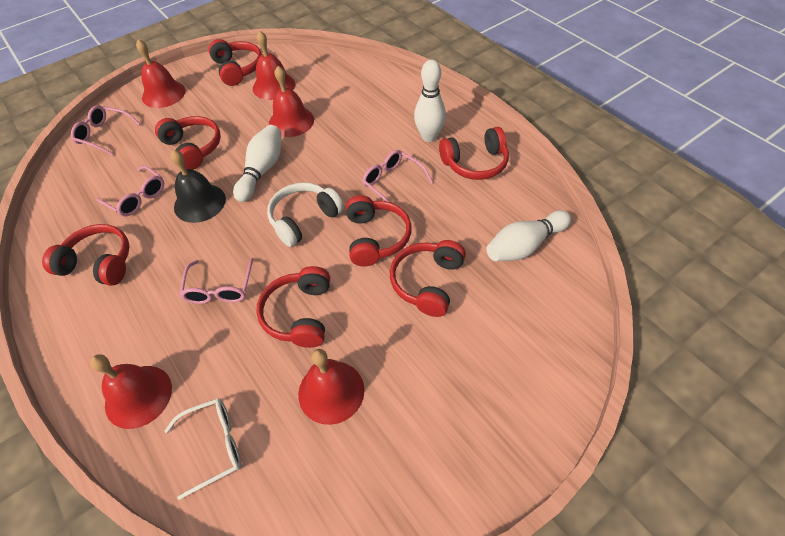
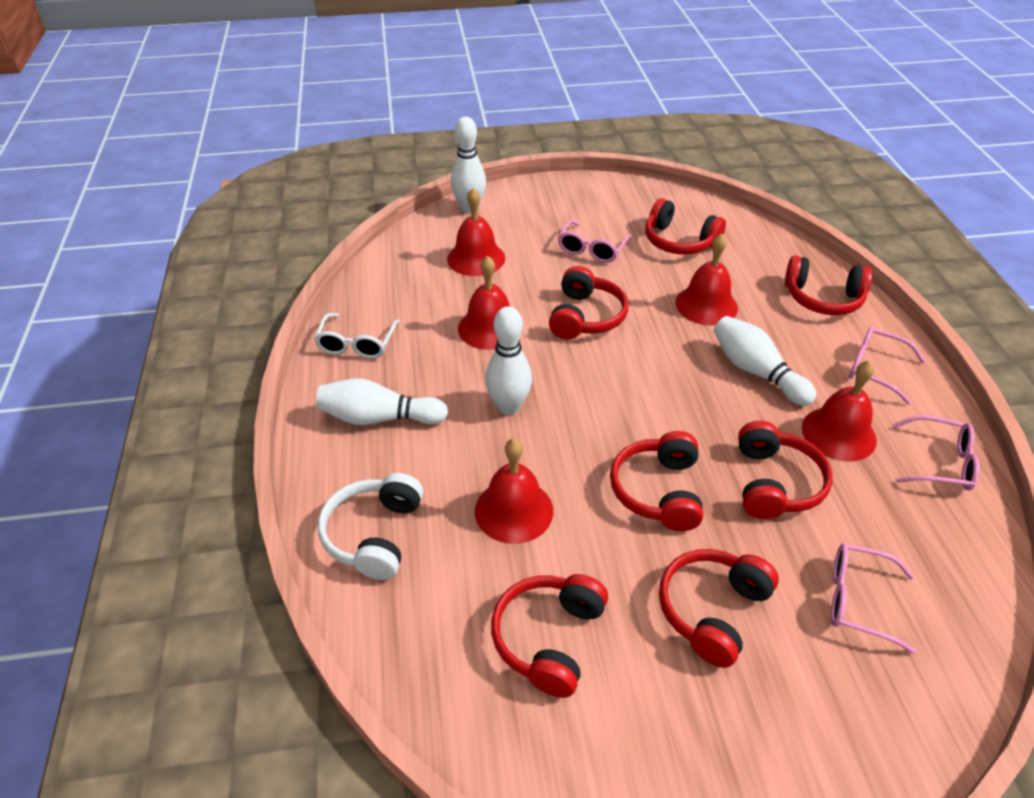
black bell: 1 -> 0
white bowling pin: 3 -> 4

